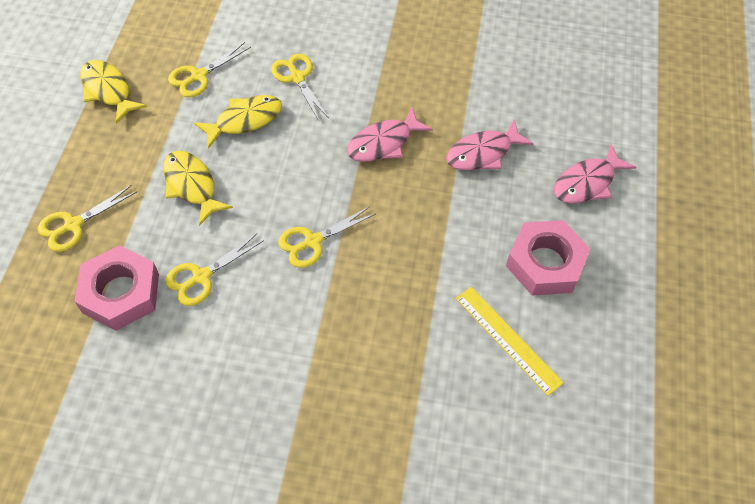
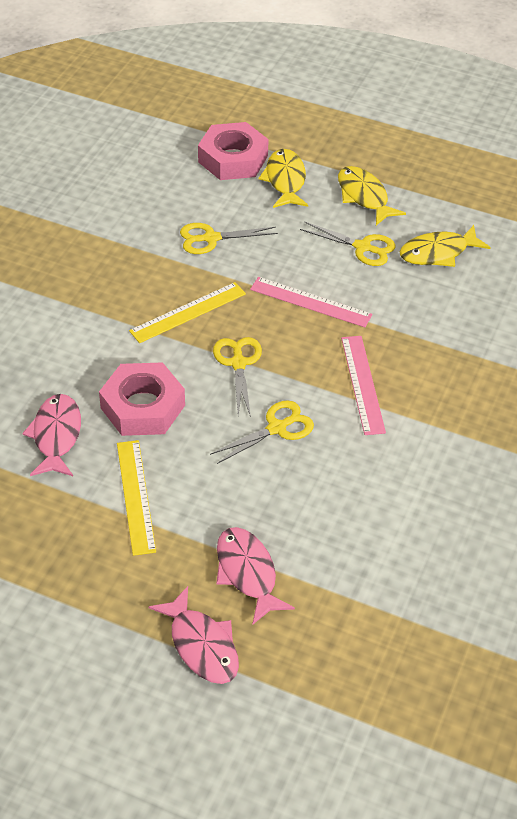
pink ruler: 0 -> 2
yellow ruler: 1 -> 2
yellow scissors: 5 -> 4

